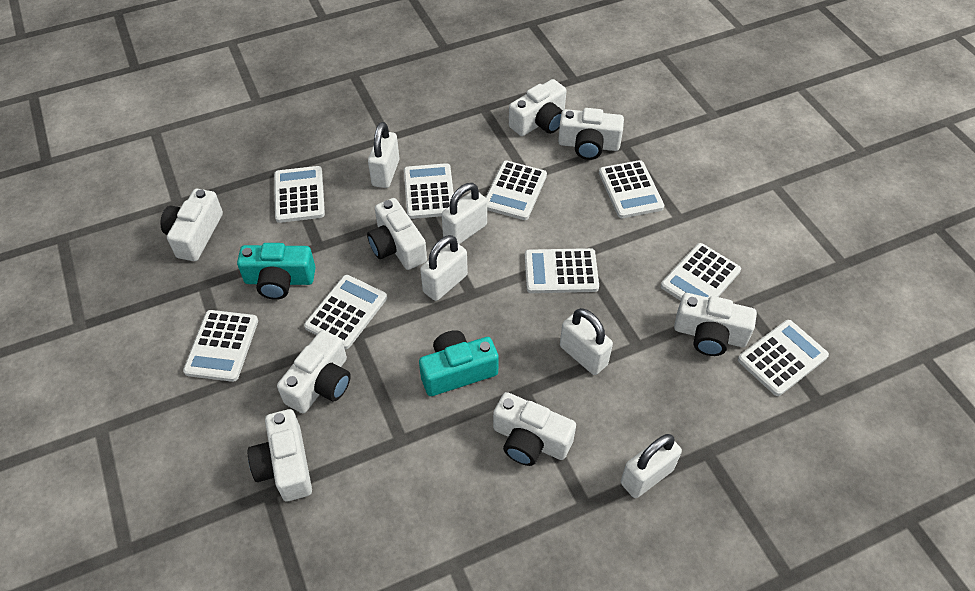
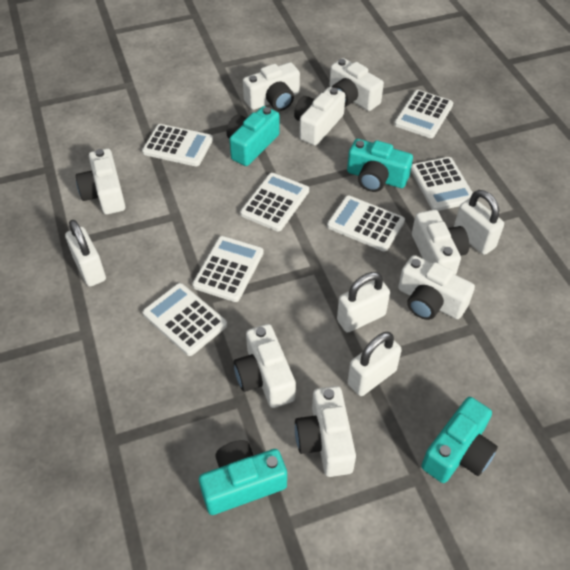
turquoise camera: 2 -> 4
white calculator: 9 -> 7
white padlock: 5 -> 4

